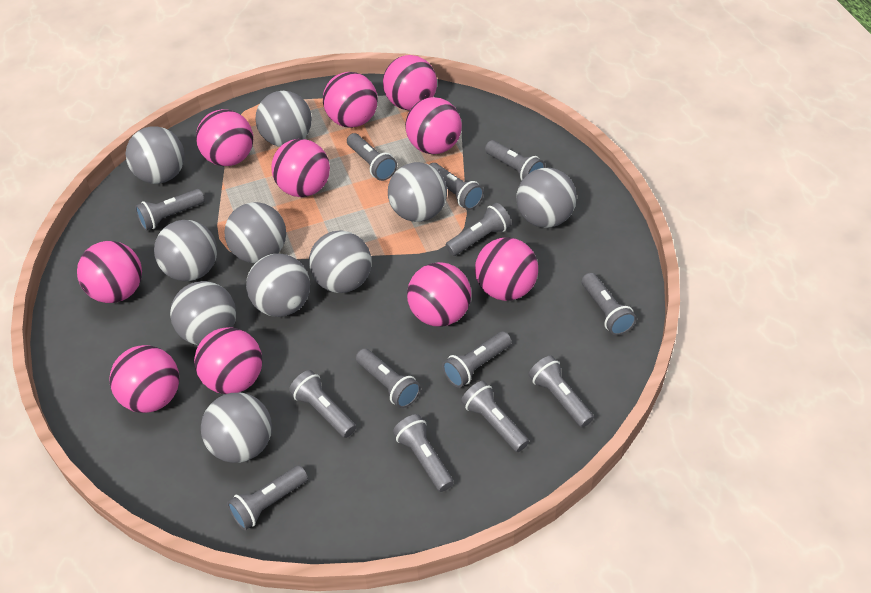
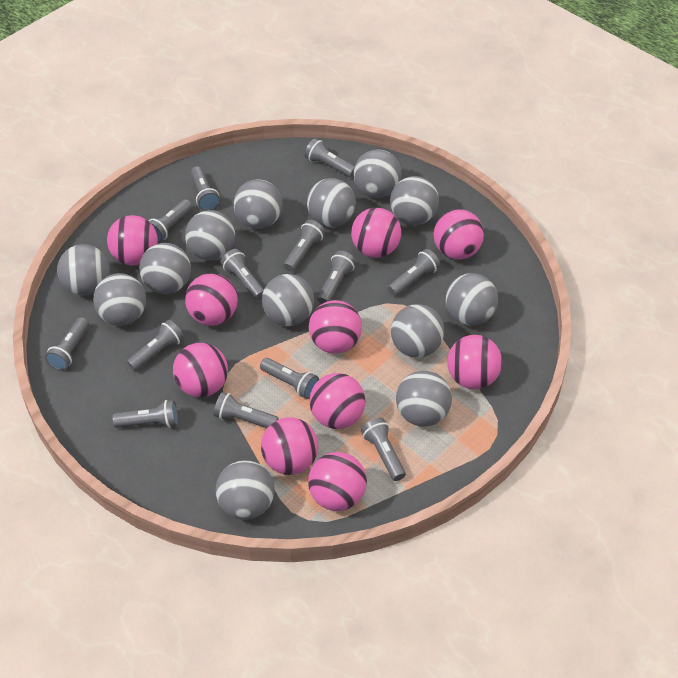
grey ball: 10 -> 13

